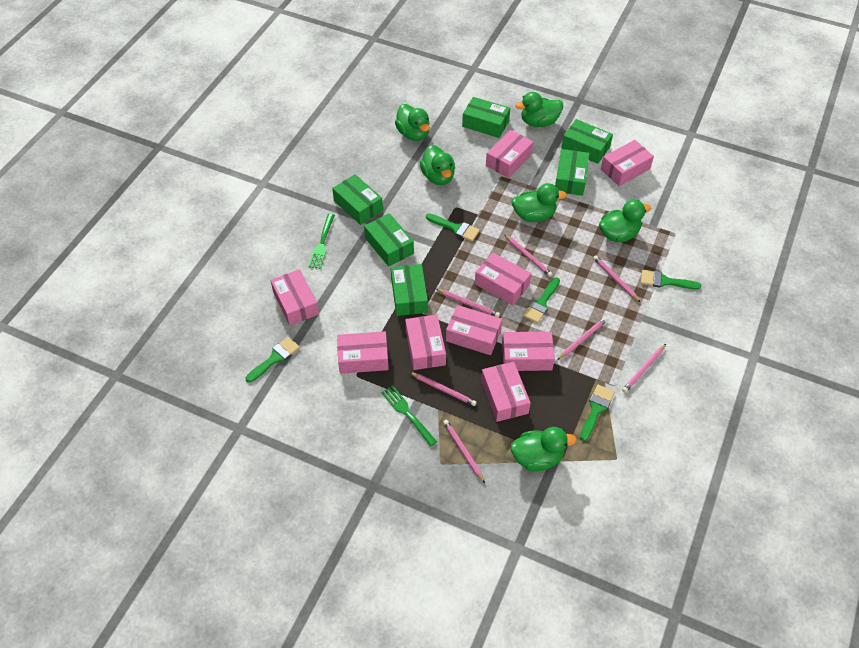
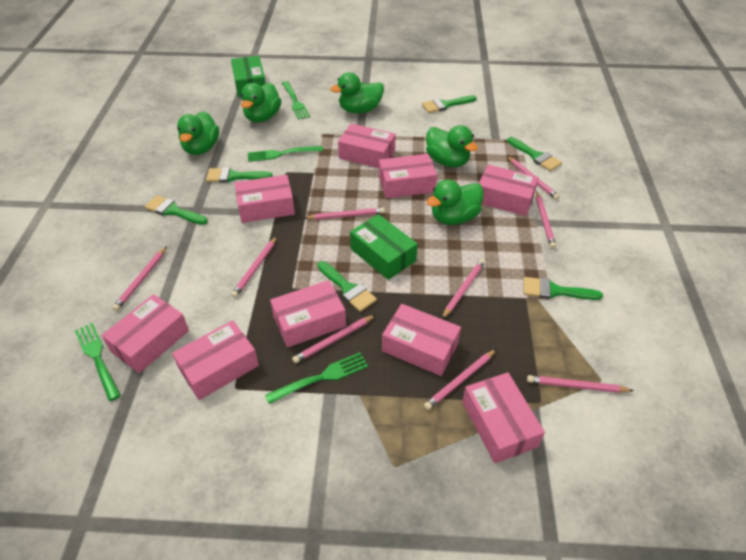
green box: 6 -> 2
green brush: 5 -> 6
green duck: 6 -> 5
green fork: 2 -> 4
pink pencil: 7 -> 9

